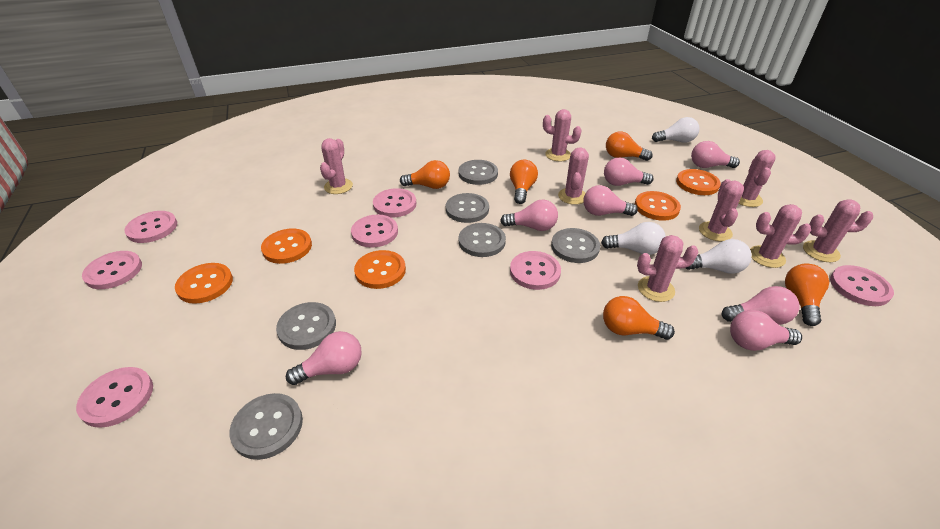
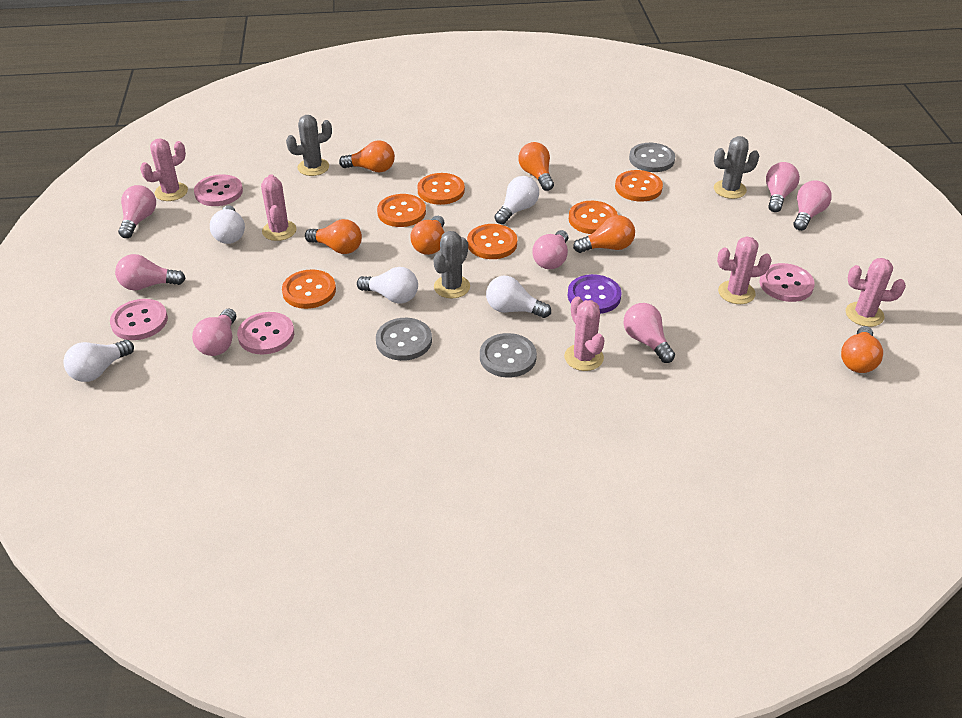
grey button: 6 -> 3
grey cactus: 0 -> 3
orange button: 5 -> 6
orange light bulb: 5 -> 6
pink button: 7 -> 4
pink cactus: 8 -> 5
purple button: 0 -> 1
white light bulb: 3 -> 5

